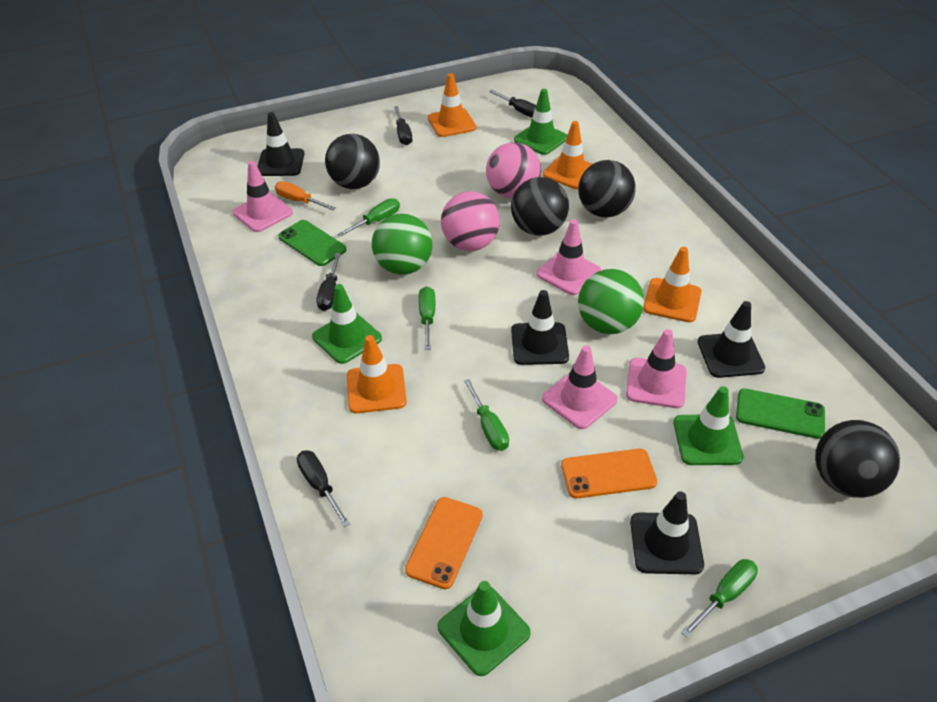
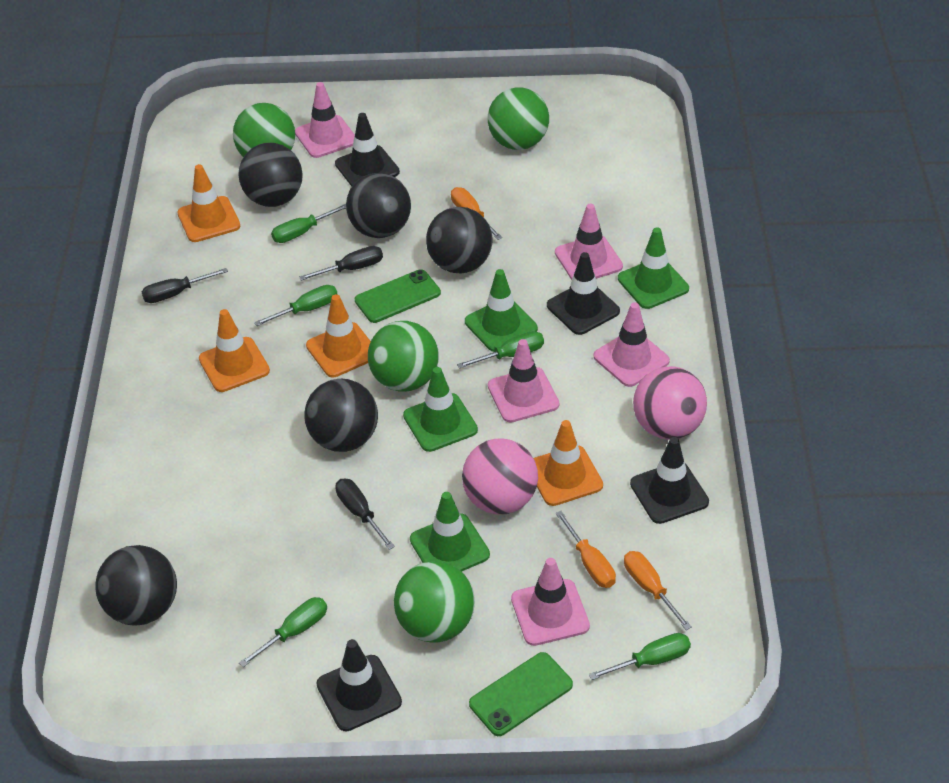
black ball: 4 -> 5
black screwdriver: 4 -> 3
green ball: 2 -> 4
green screwdriver: 4 -> 5
orange phone: 2 -> 0
orange screwdriver: 1 -> 3
pink traffic cone: 4 -> 5

